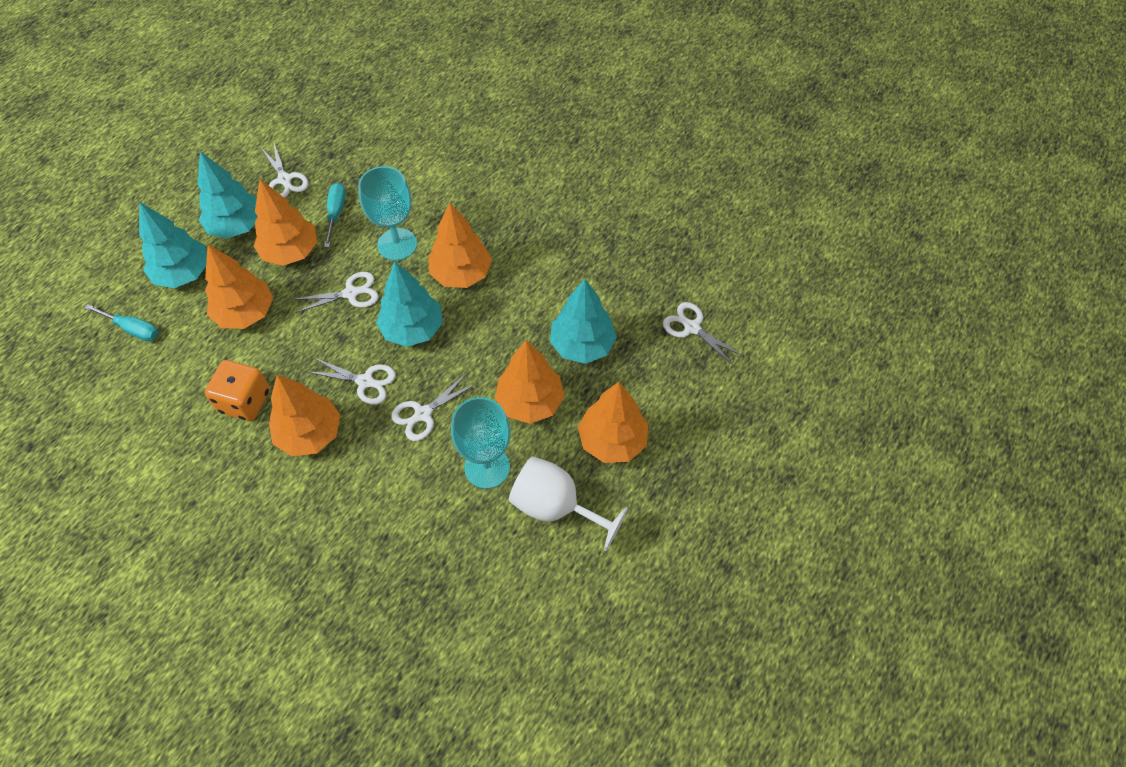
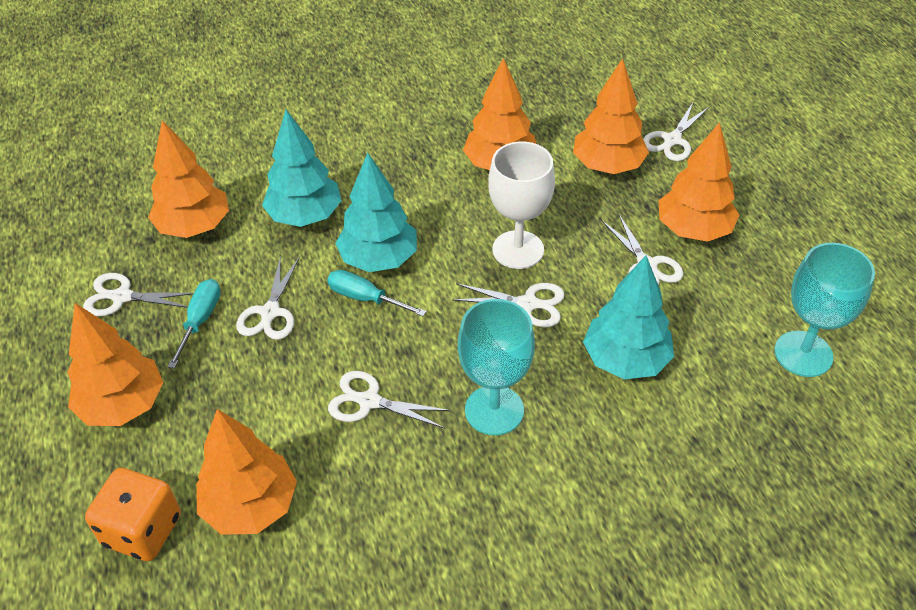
turquoise tree: 4 -> 3
white scissors: 5 -> 6

